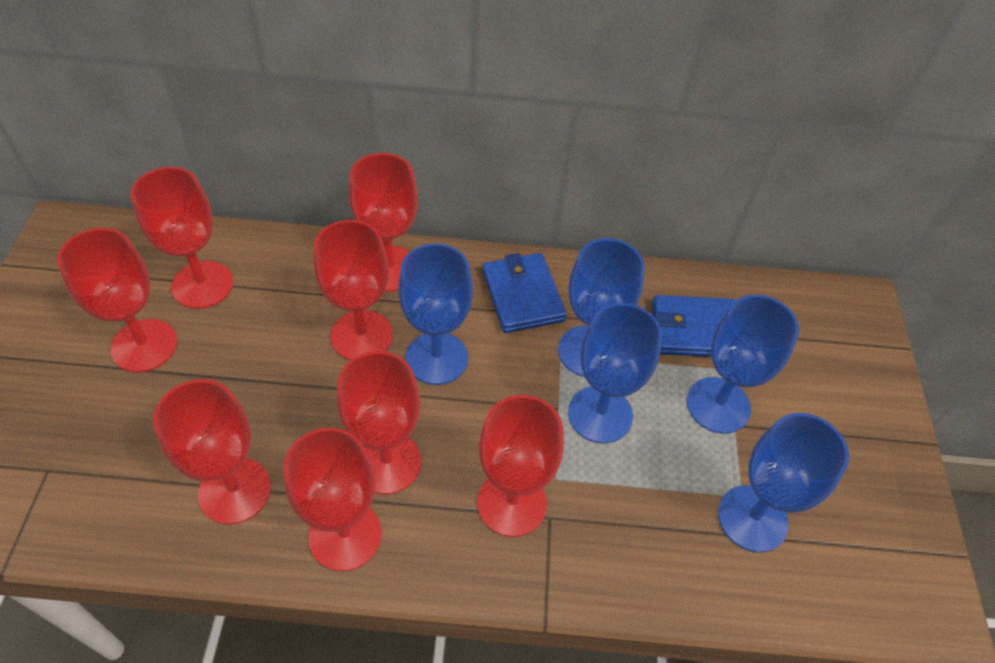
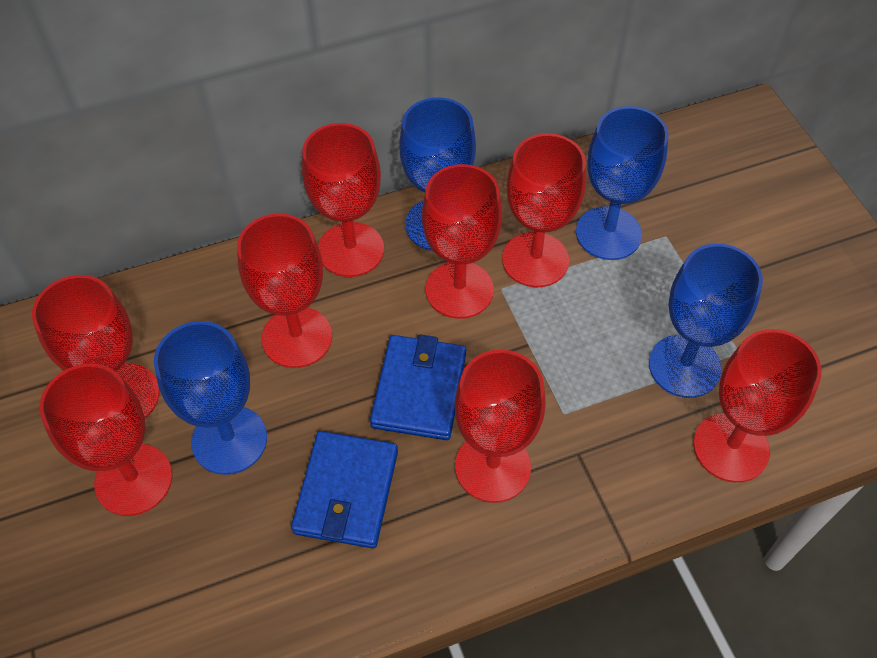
blue goblet: 5 -> 4

